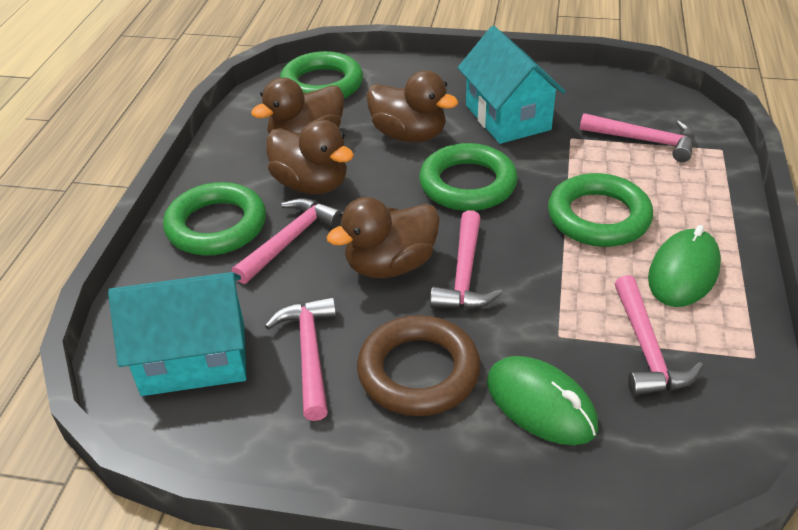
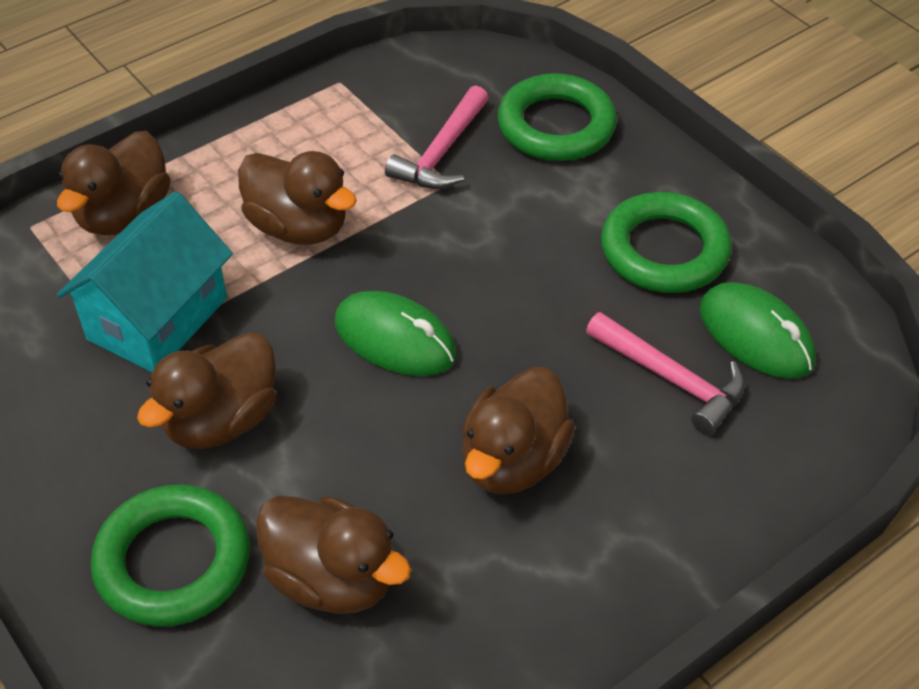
brown duck: 4 -> 5
brown ring: 1 -> 0
green ring: 4 -> 3
pink hammer: 5 -> 2
turquoise house: 2 -> 1

